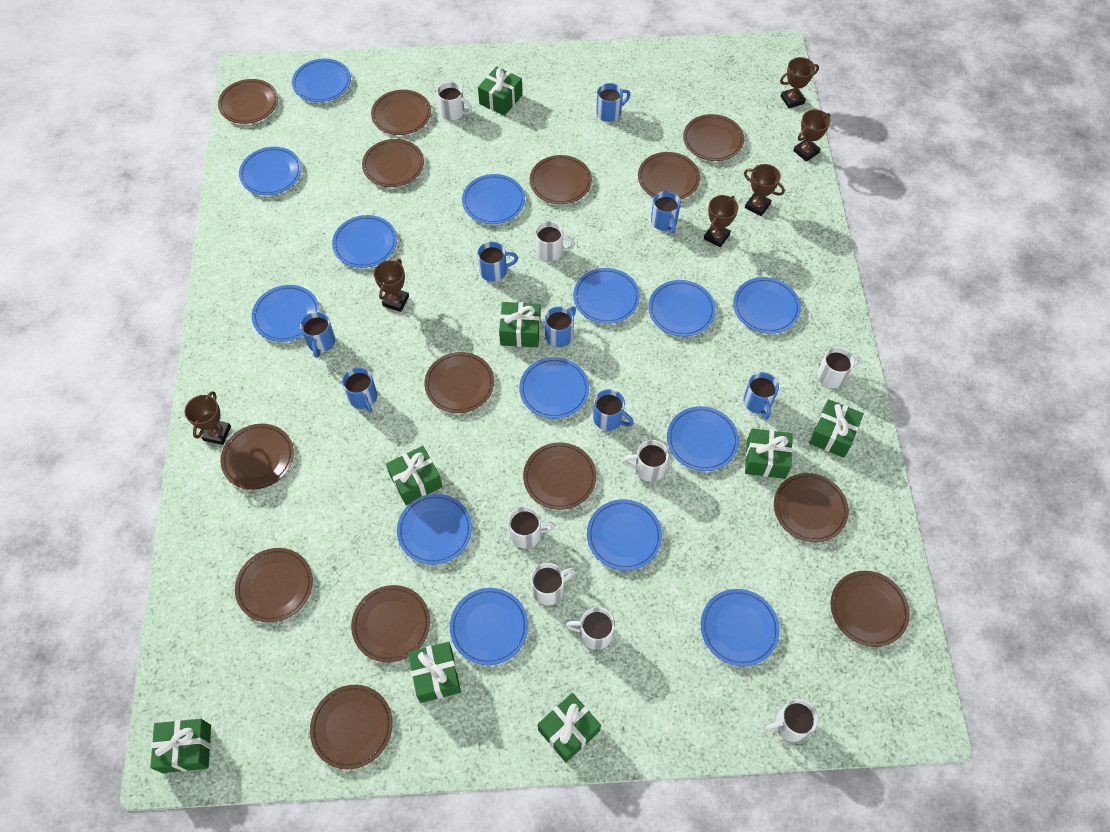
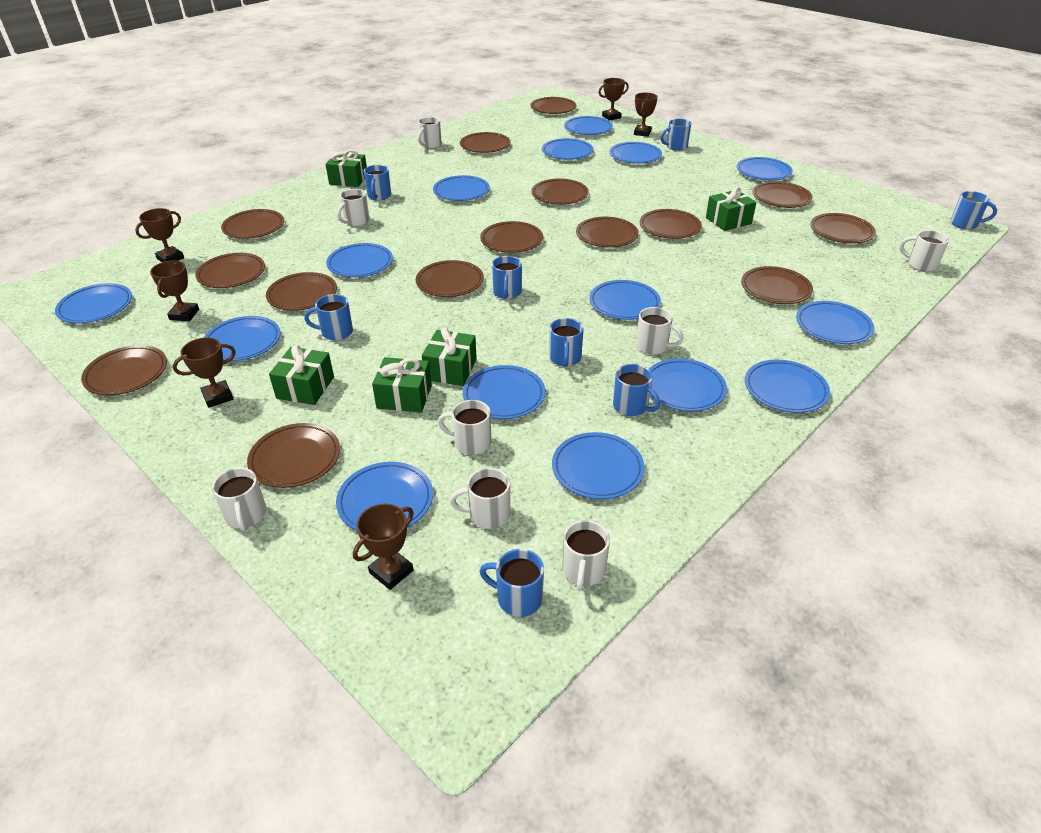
blue plate: 14 -> 15
brown plate: 14 -> 15
green gift: 8 -> 5

